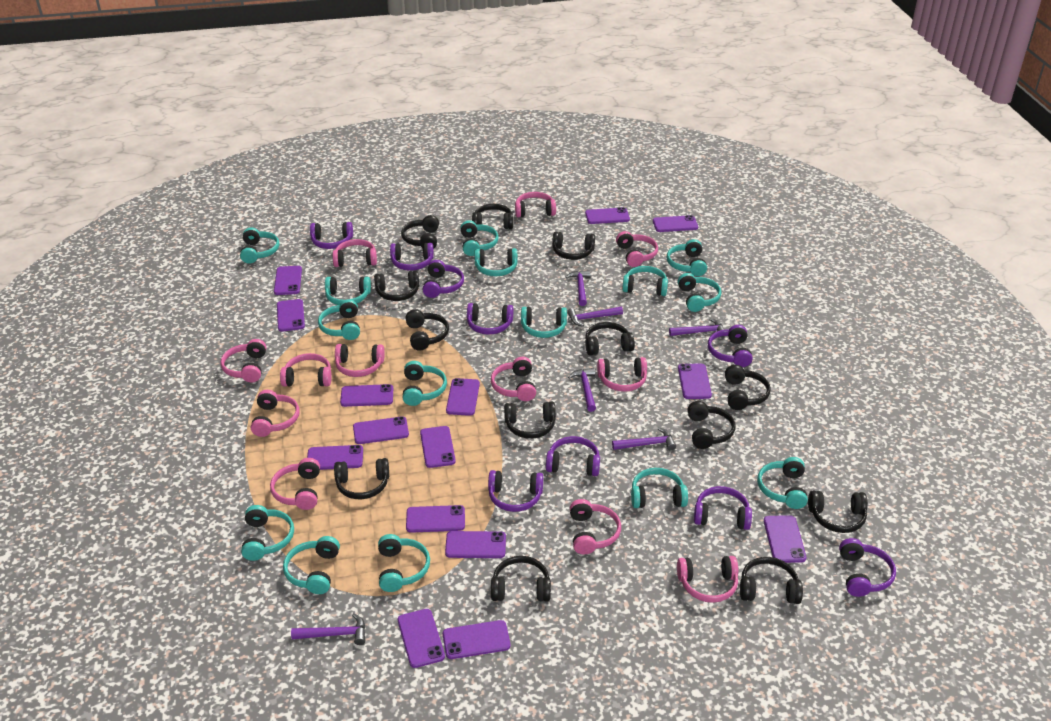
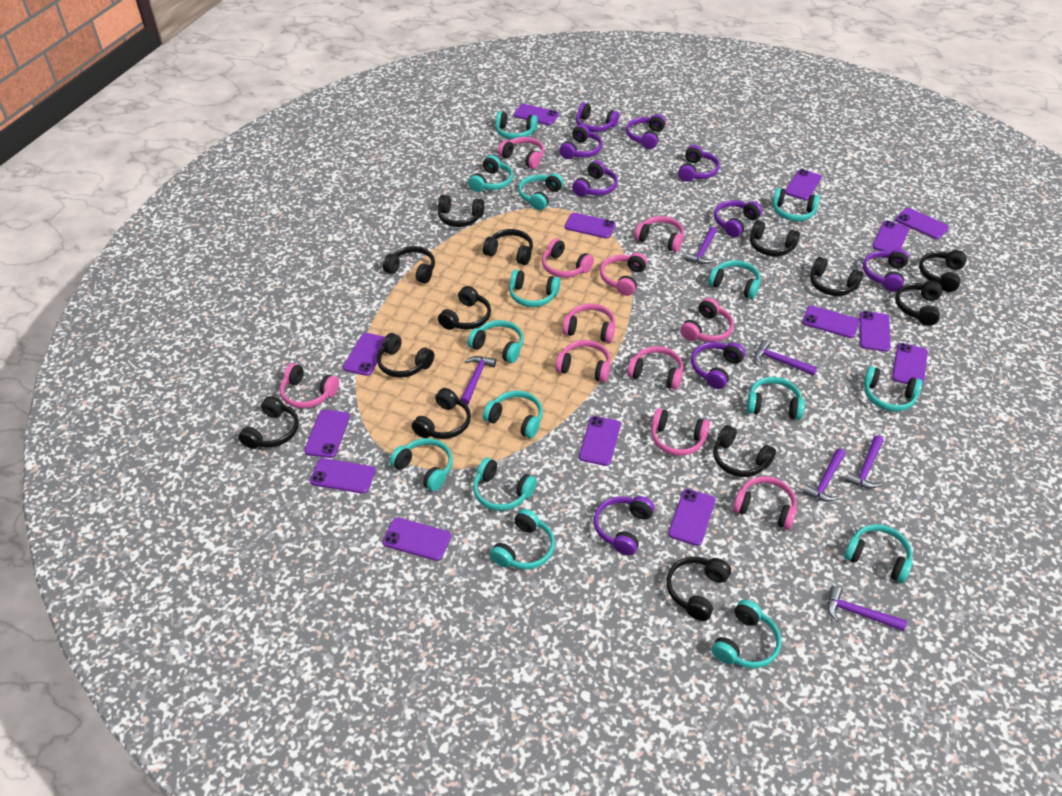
pink headphones: 12 -> 11
purple phone: 15 -> 14

